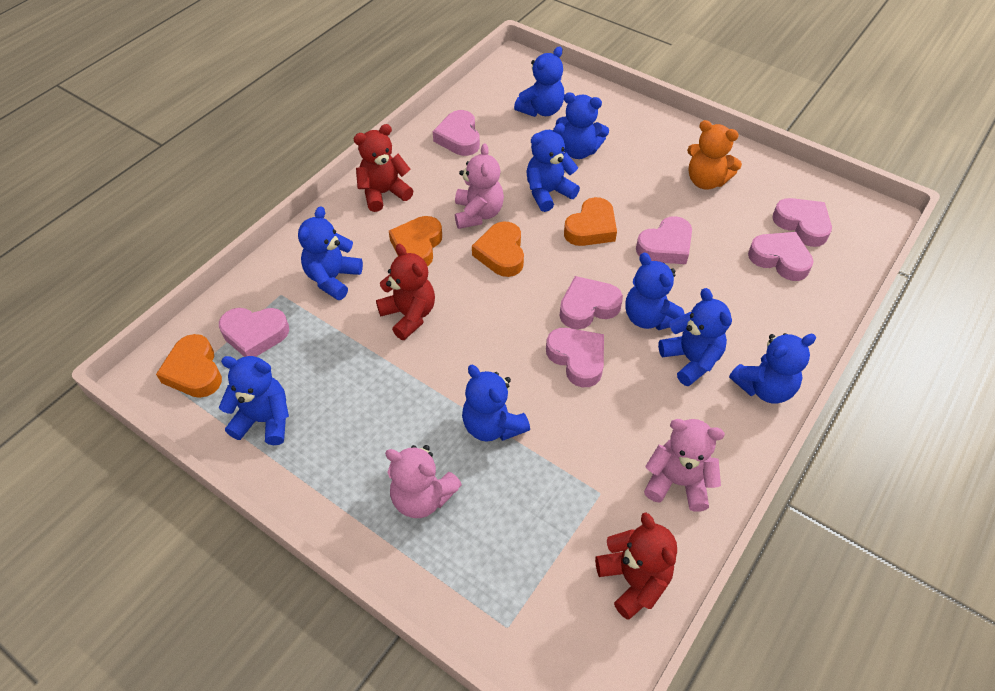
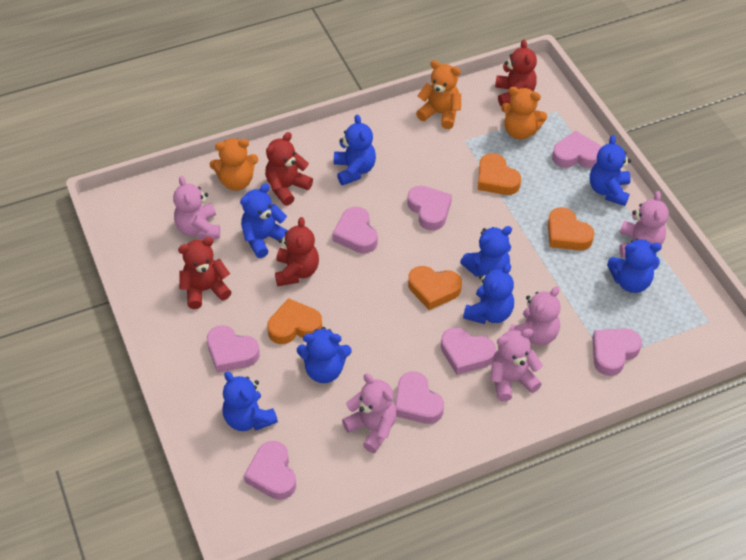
blue teddy bear: 9 -> 8
orange teddy bear: 1 -> 3
pink heart: 7 -> 8
pink teddy bear: 3 -> 5
red teddy bear: 3 -> 4

